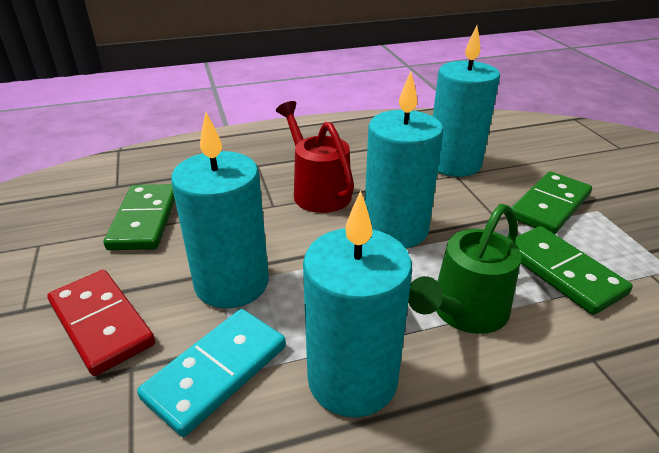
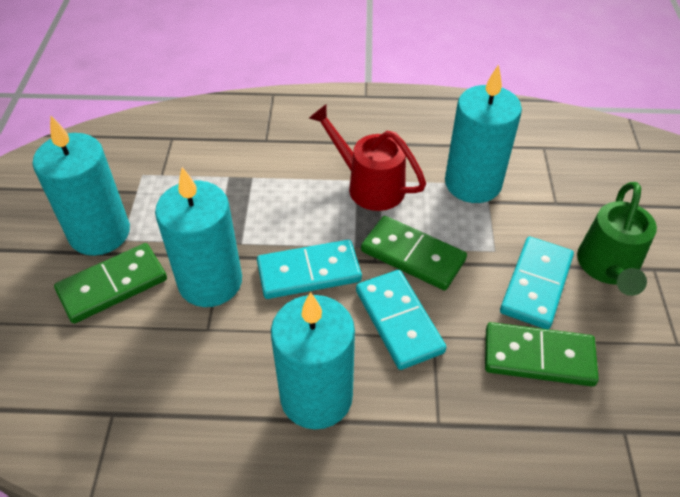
red domino: 1 -> 0
turquoise domino: 1 -> 3

